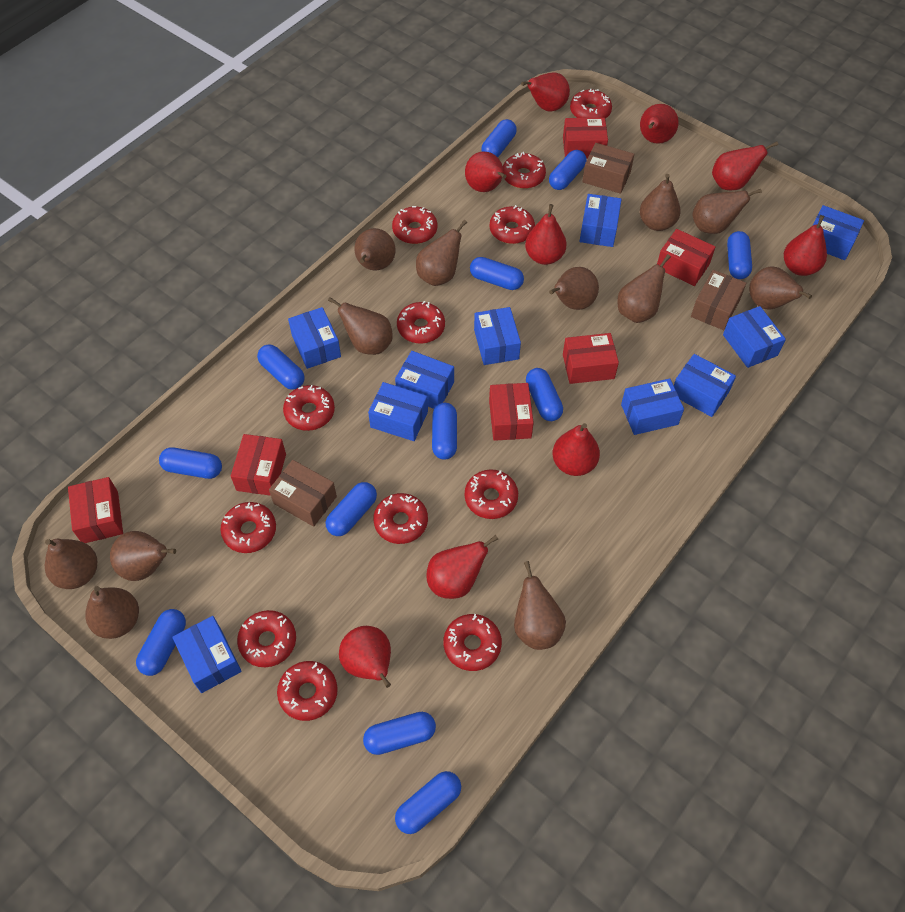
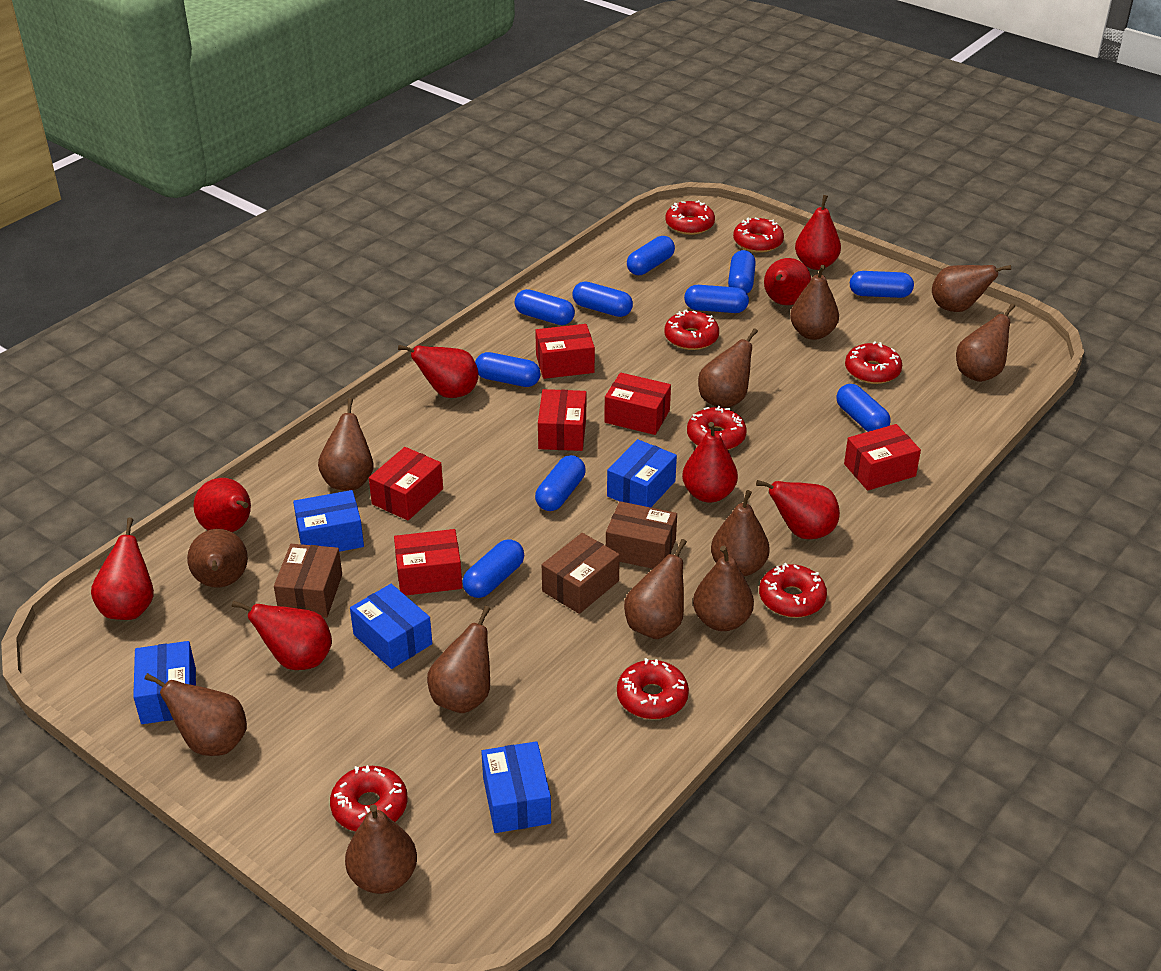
blue box: 10 -> 5
blue capsule: 12 -> 10
red donut: 12 -> 8
red pear: 9 -> 8

